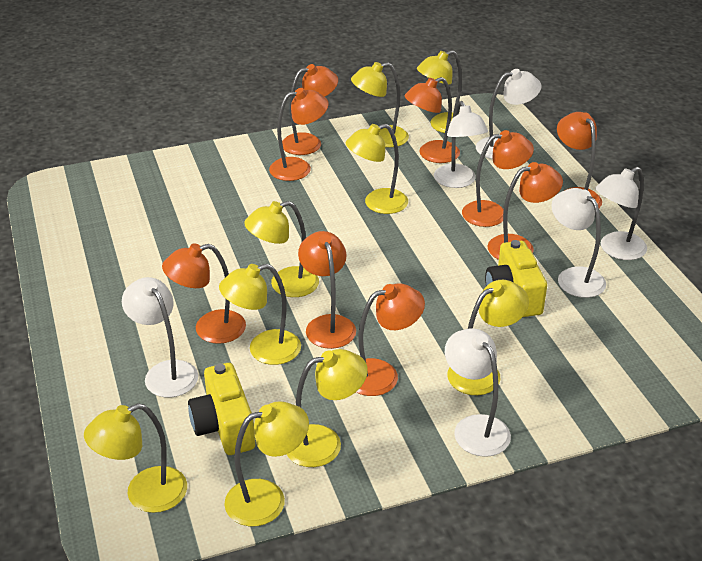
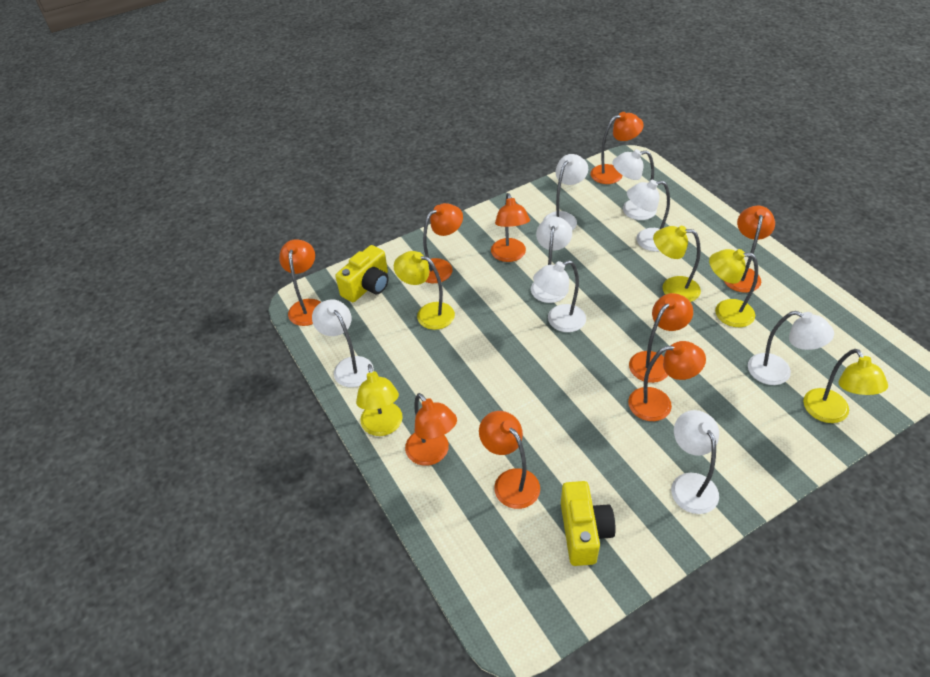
white lamp: 6 -> 8
yellow lamp: 9 -> 5

